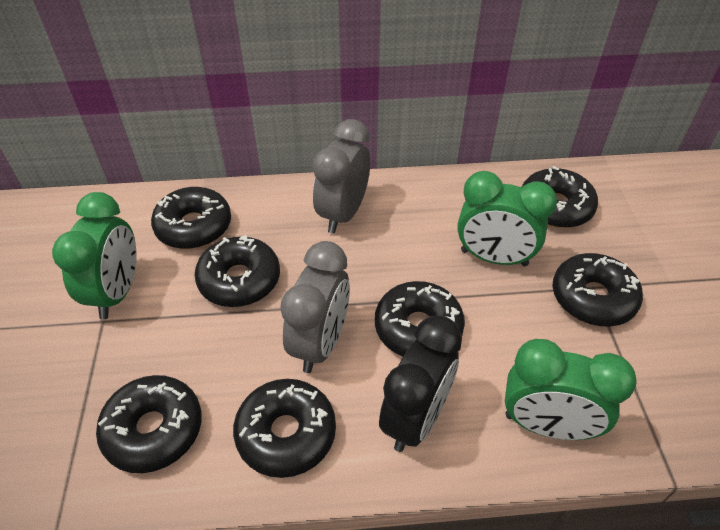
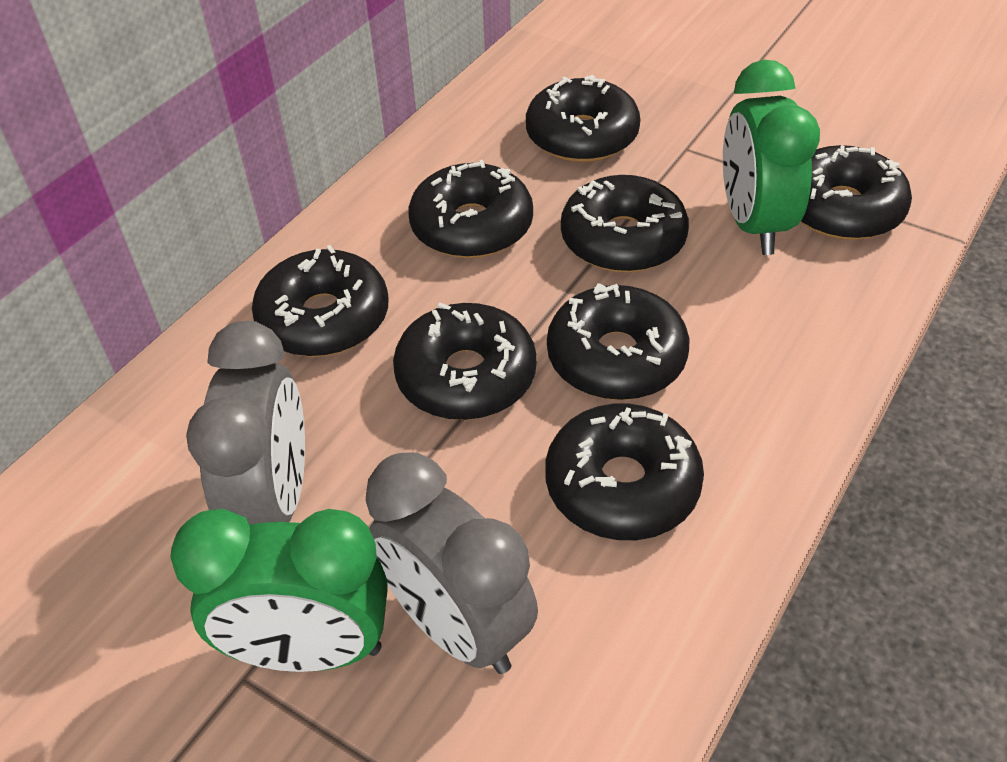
black clock: 1 -> 0
black donut: 7 -> 8
green clock: 3 -> 2

